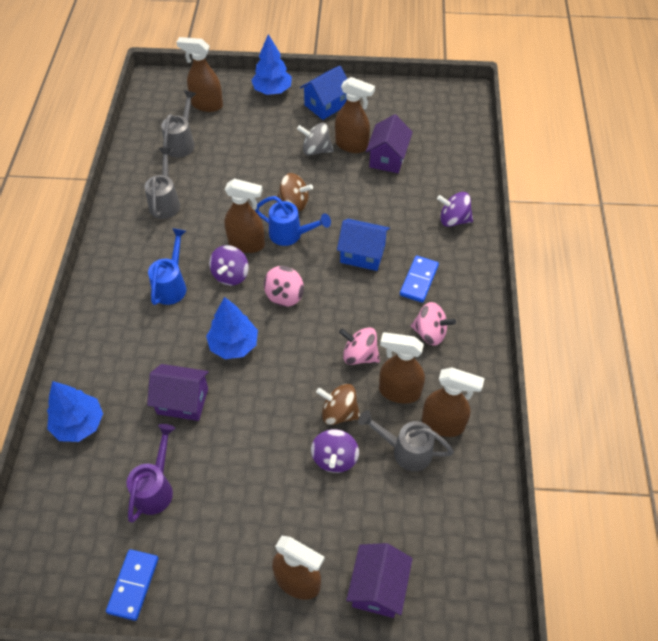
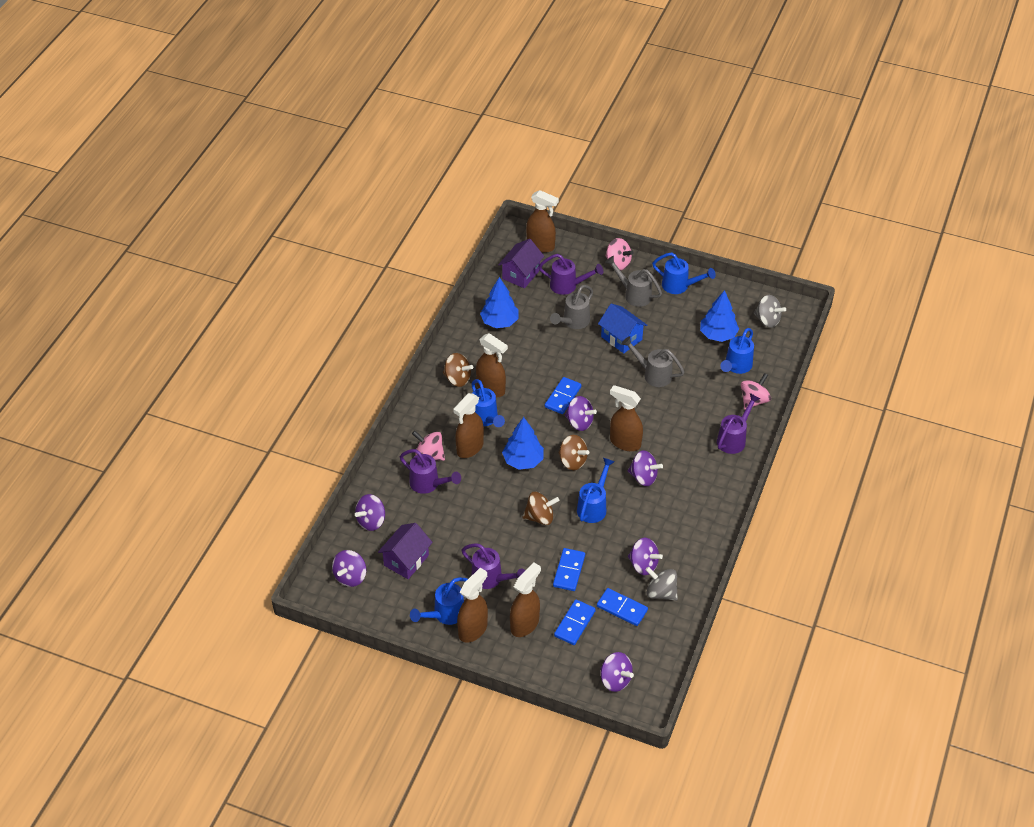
blue domino: 2 -> 4
blue house: 2 -> 1
blue watering can: 2 -> 5
brown spinning top: 2 -> 3
grey spinning top: 1 -> 2
purple house: 3 -> 2
purple spinning top: 3 -> 6
purple watering can: 1 -> 4

